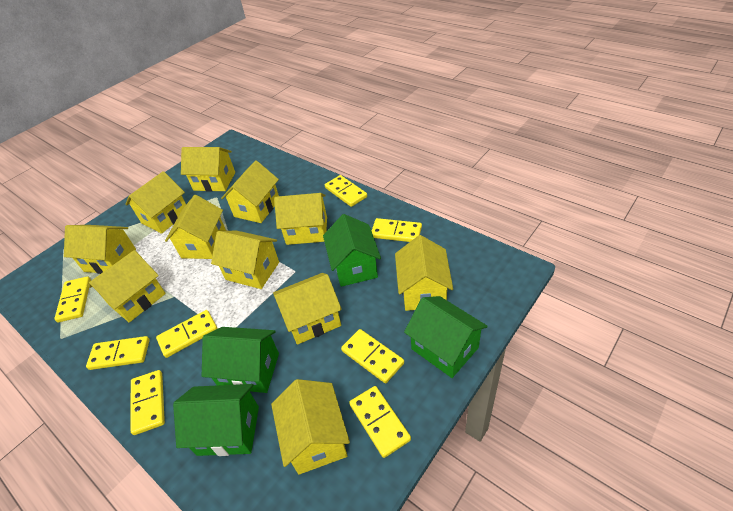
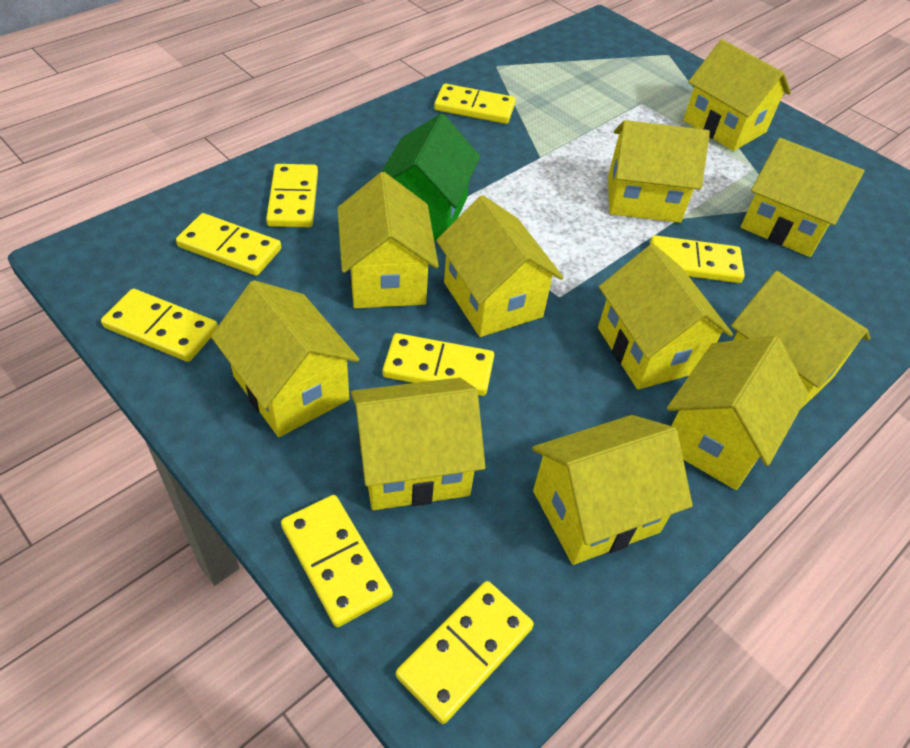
green house: 4 -> 1

